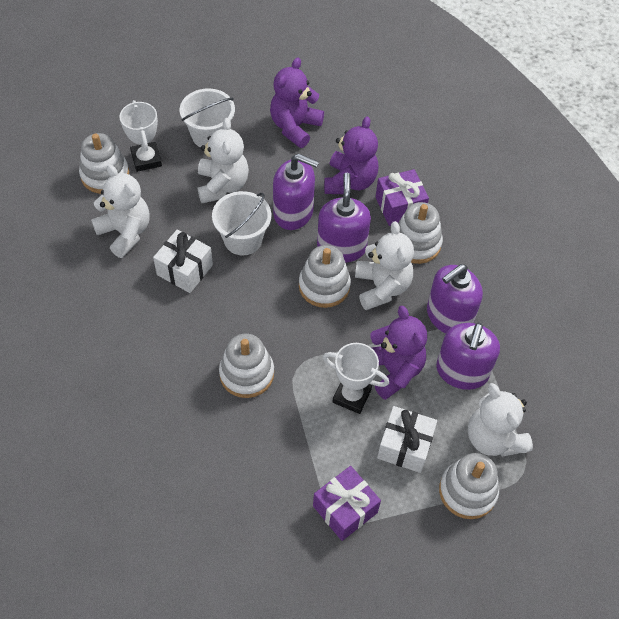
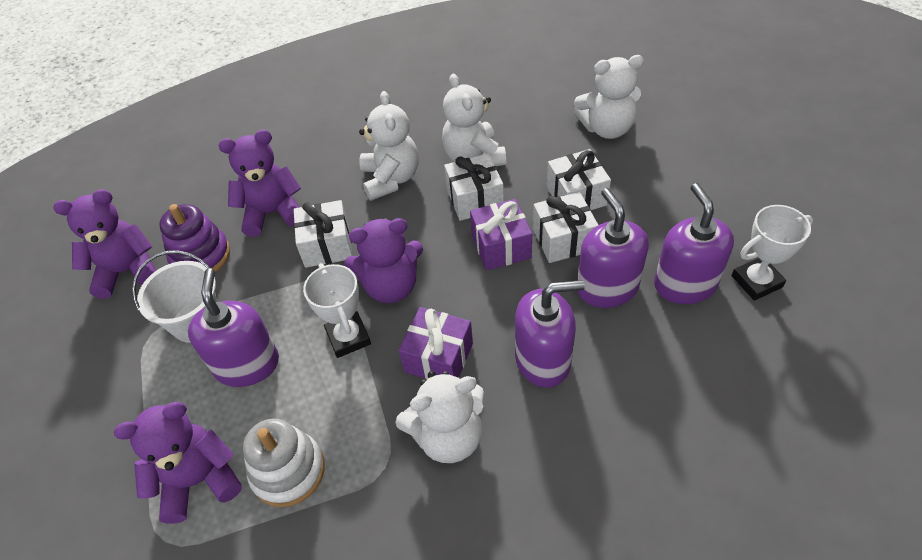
purple stacking toy: 0 -> 1
purple teddy bear: 3 -> 4
white bucket: 2 -> 1
white gift: 2 -> 4
white stacking toy: 5 -> 1

